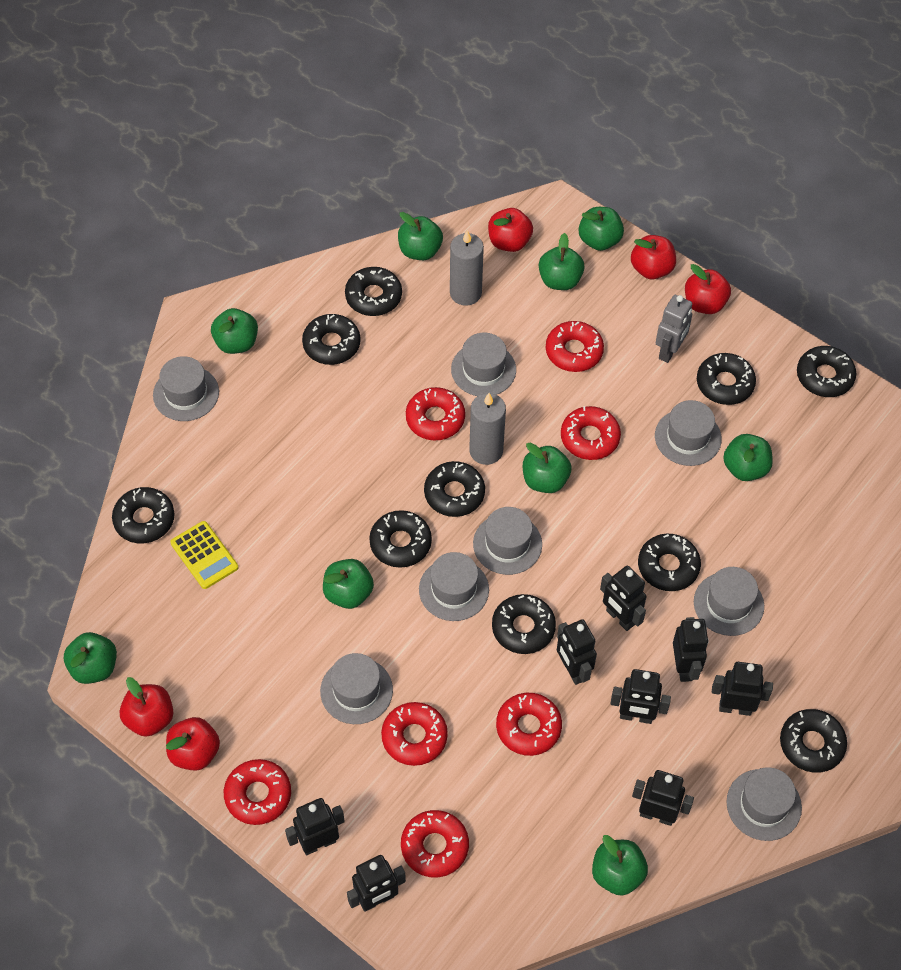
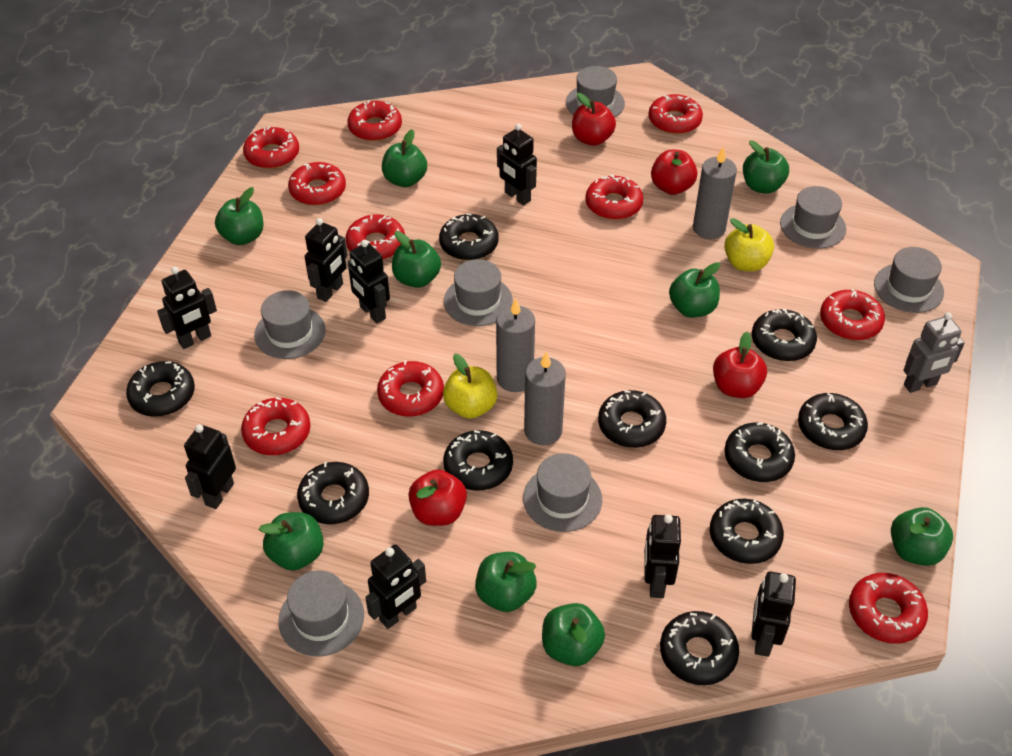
grey candle: 2 -> 3
grey hat: 8 -> 7
red apple: 5 -> 4
red donut: 7 -> 10
yellow apple: 0 -> 2
yellow calculator: 1 -> 0

